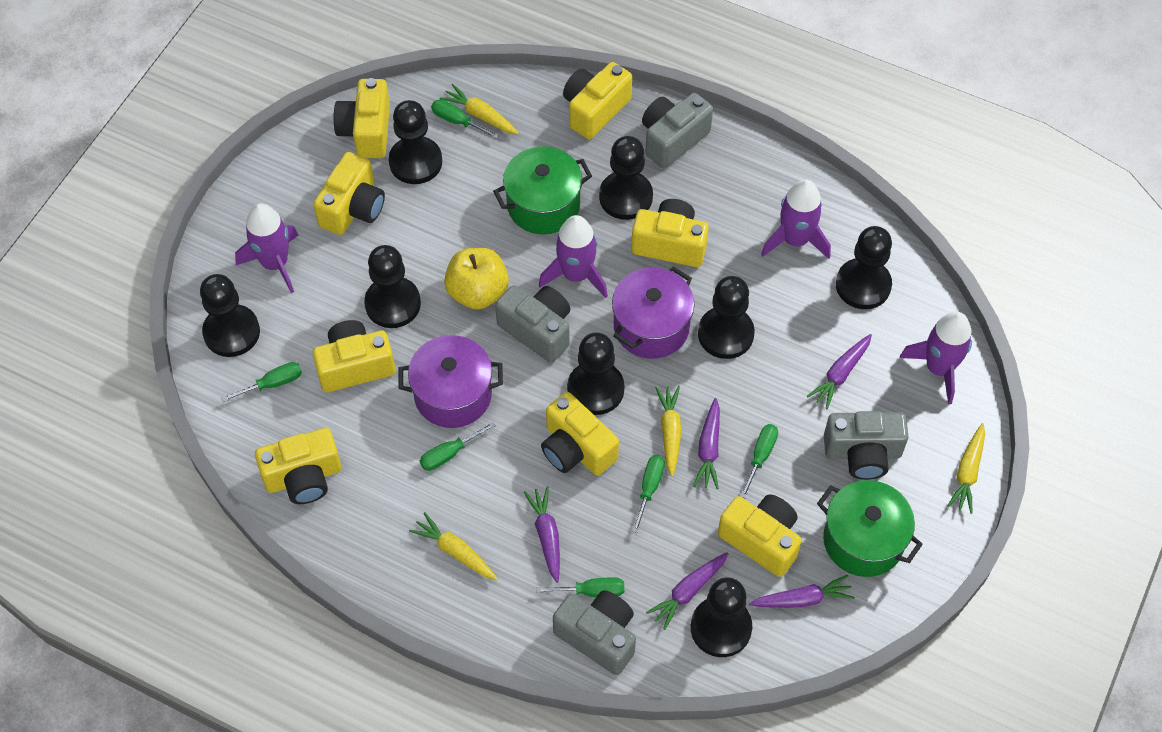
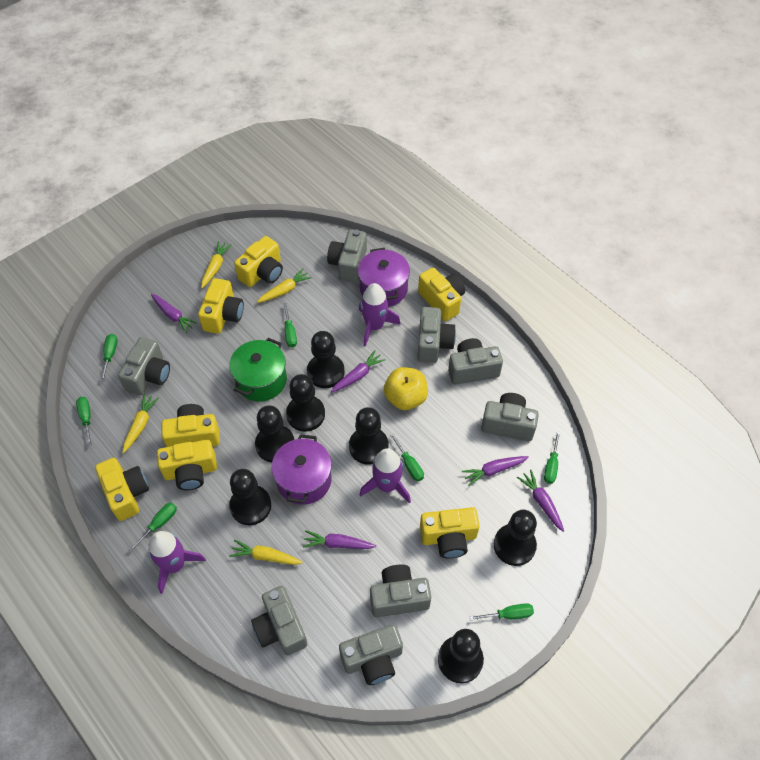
black pawn: 8 -> 7
green pot: 2 -> 1
green screwdriver: 6 -> 7
grey camera: 4 -> 8
purple rocket: 4 -> 3
yellow camera: 8 -> 7

